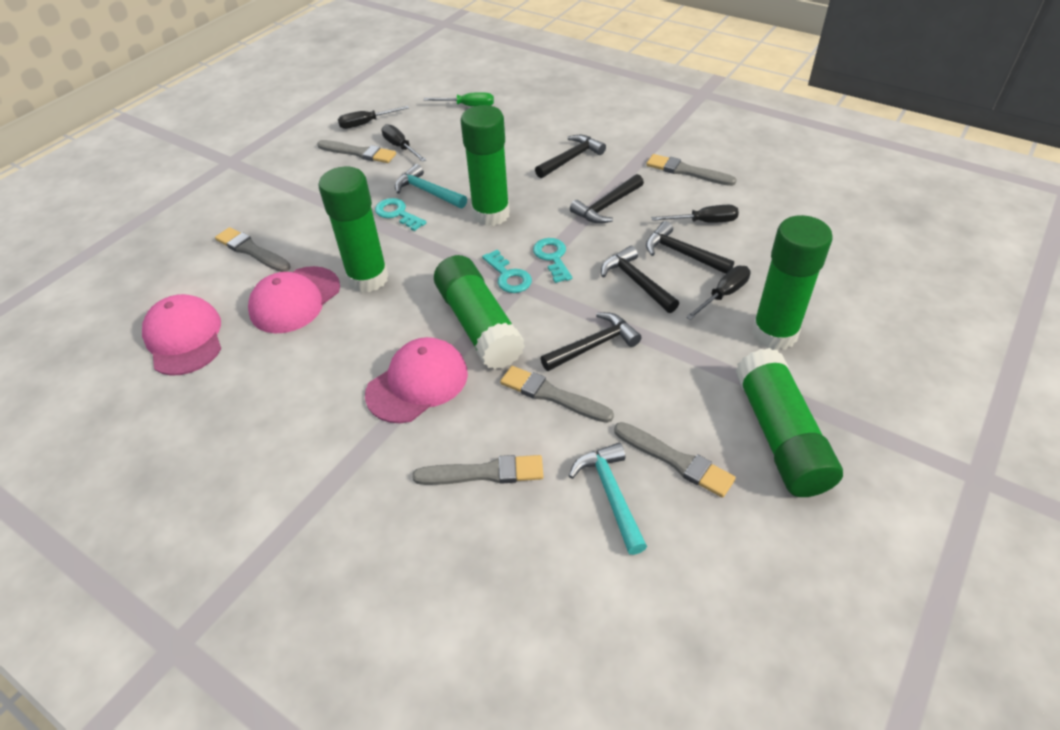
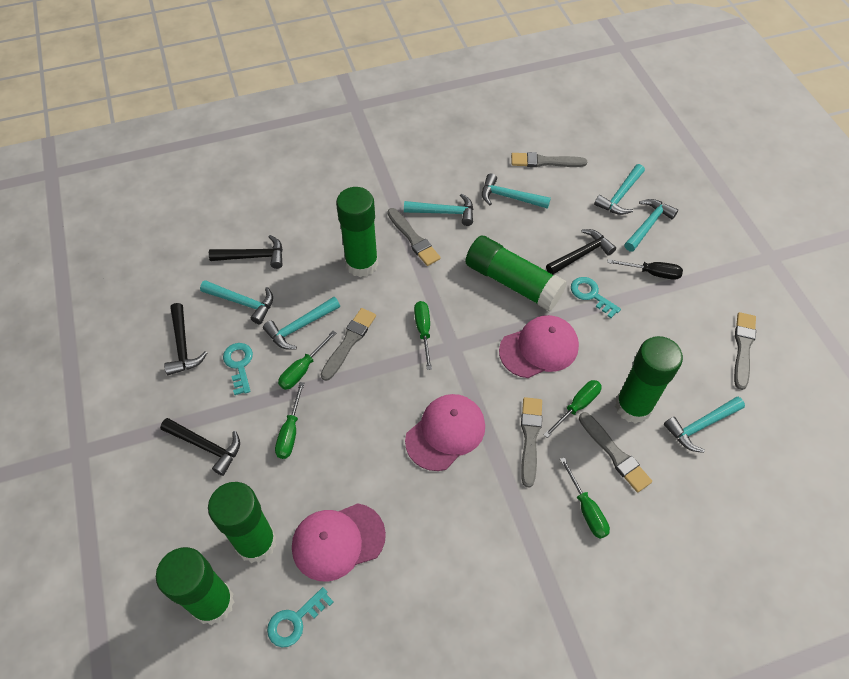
black hammer: 5 -> 4
black screwdriver: 4 -> 1
green screwdriver: 1 -> 5
turquoise hammer: 2 -> 7

